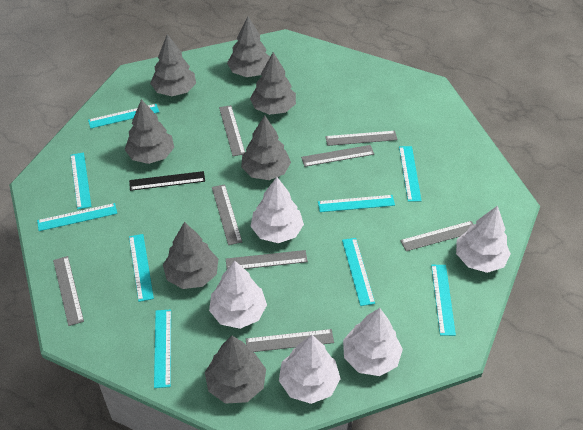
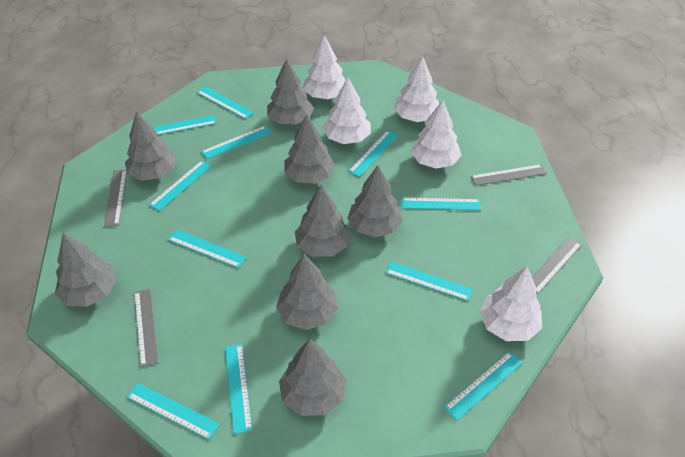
black ruler: 1 -> 0
grey ruler: 8 -> 4
grey tree: 7 -> 8
turquoise ruler: 9 -> 11

